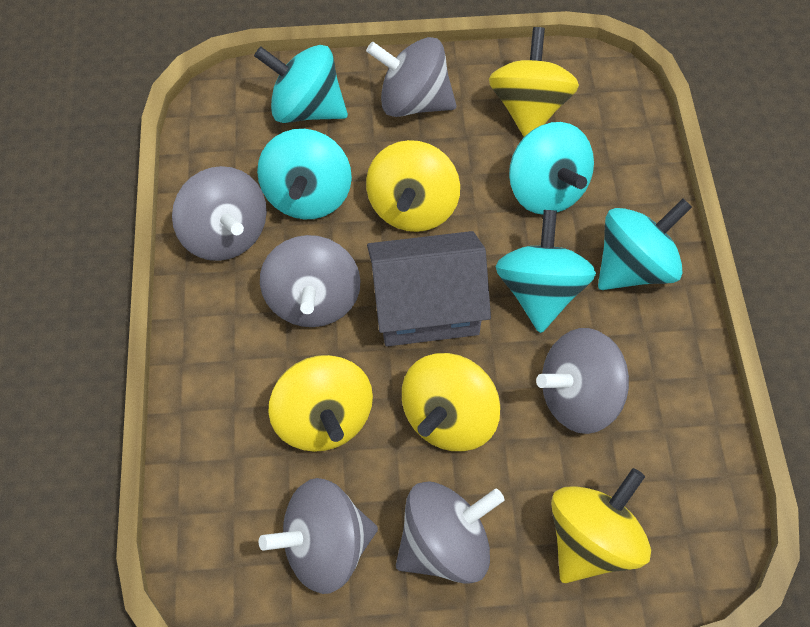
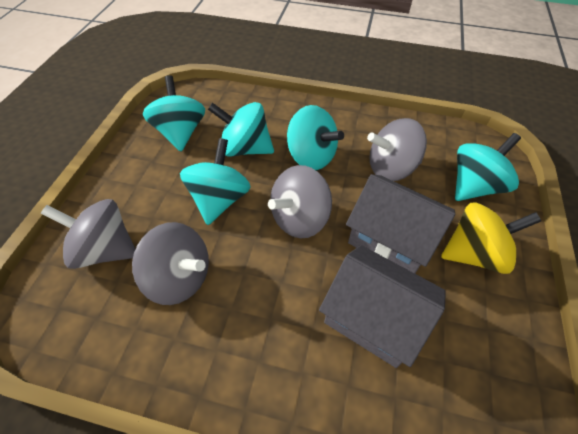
grey house: 1 -> 2
grey spinning top: 6 -> 4
yellow spinning top: 5 -> 1

